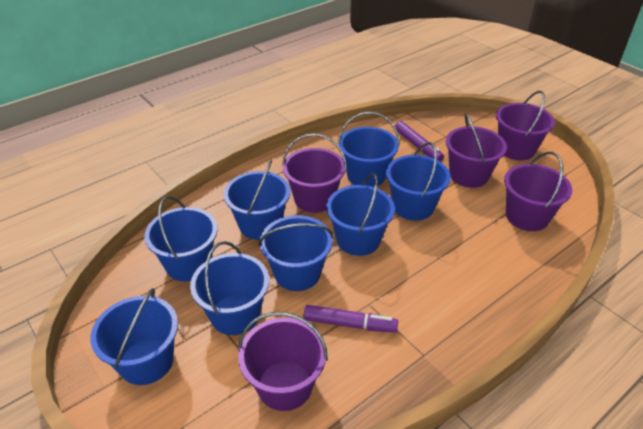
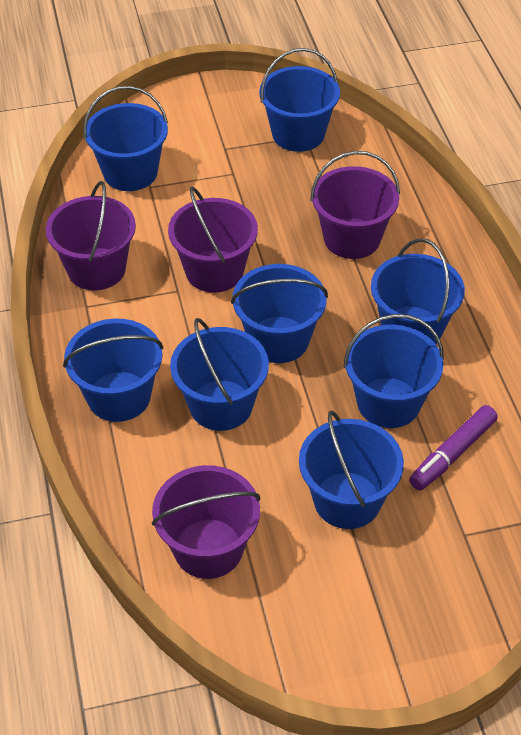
purple bucket: 5 -> 4
purple marker: 2 -> 1

